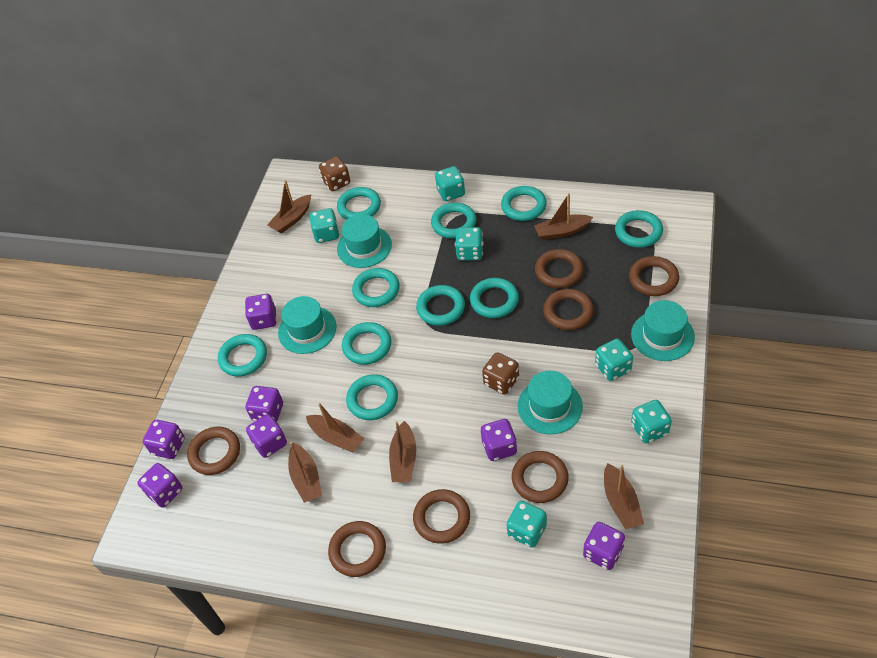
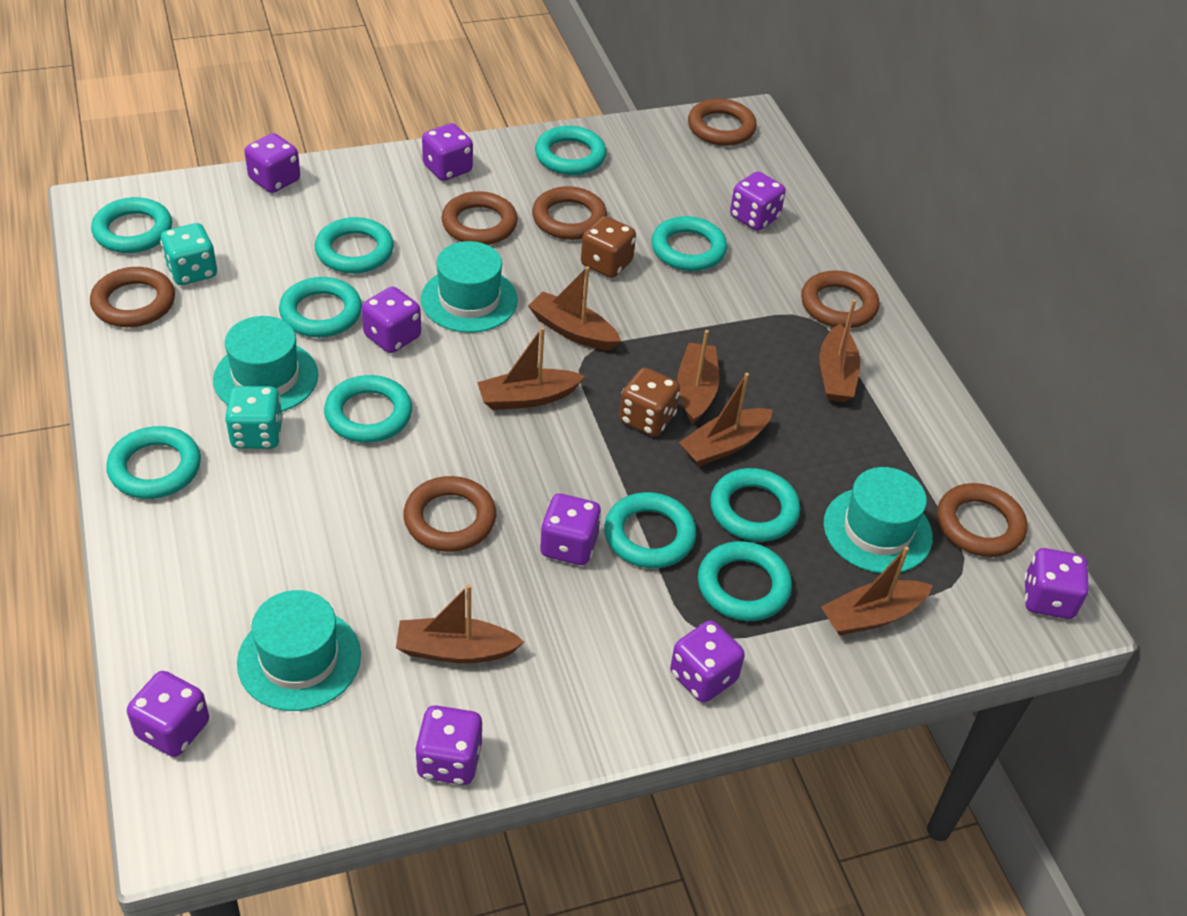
brown boat: 6 -> 7
purple dice: 7 -> 9
turquoise dice: 6 -> 2

